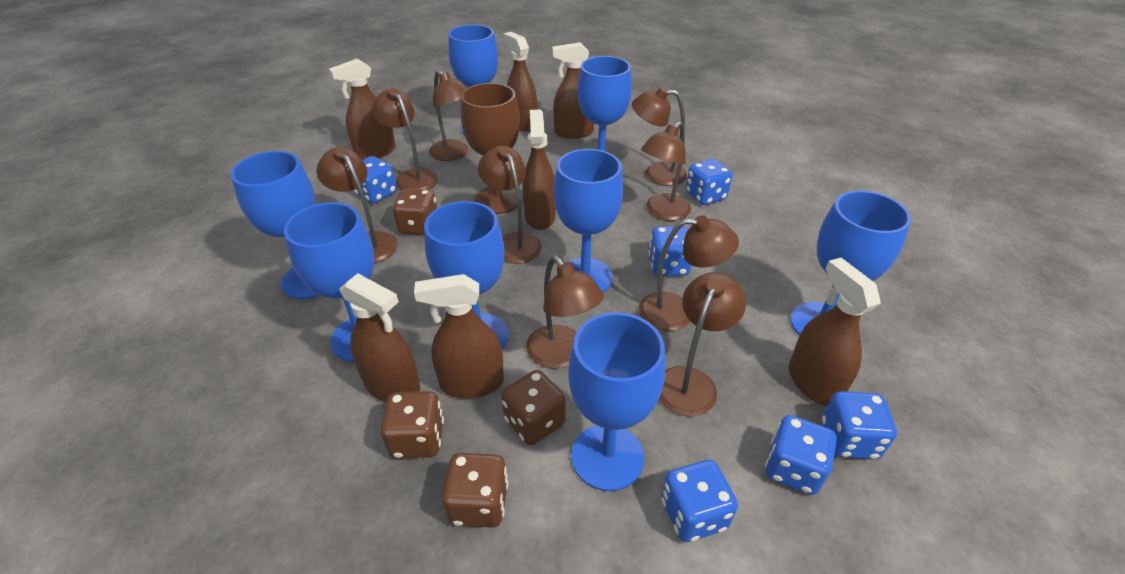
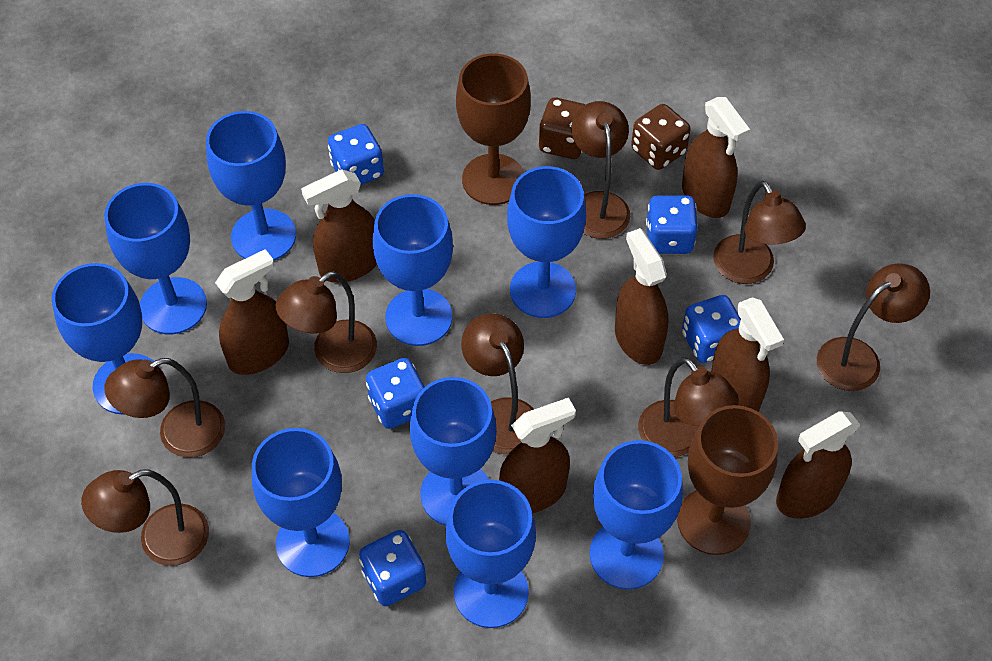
blue dice: 6 -> 5
blue goblet: 8 -> 9
brown dice: 4 -> 2
brown goblet: 1 -> 2
brown lamp: 9 -> 8

